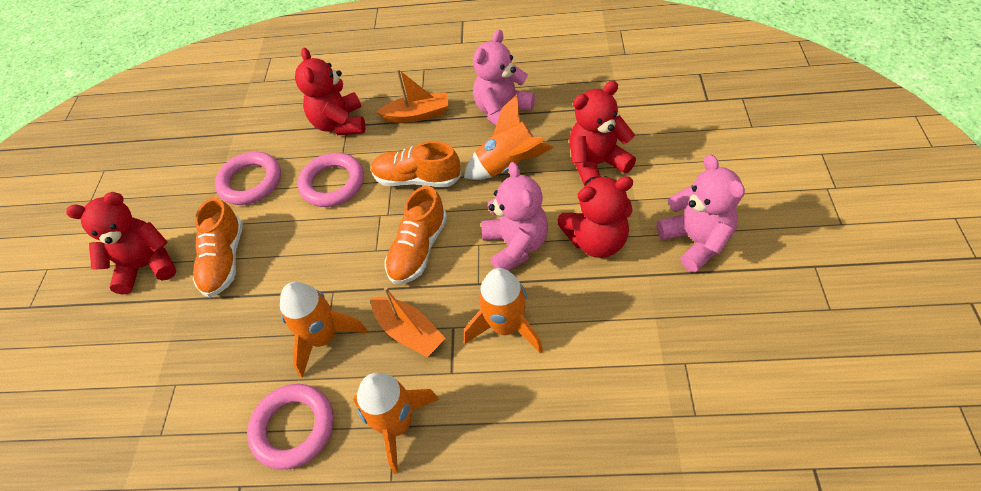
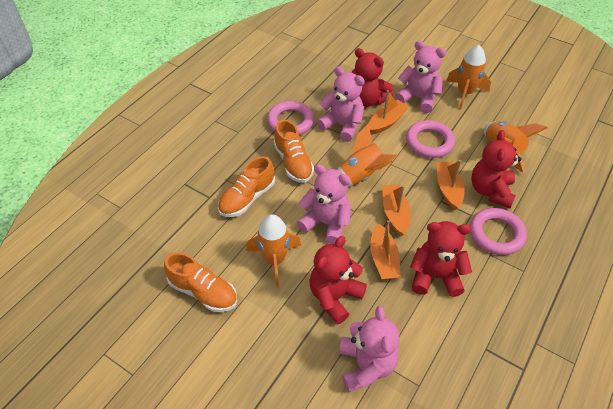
orange boat: 2 -> 4
pink teddy bear: 3 -> 4

